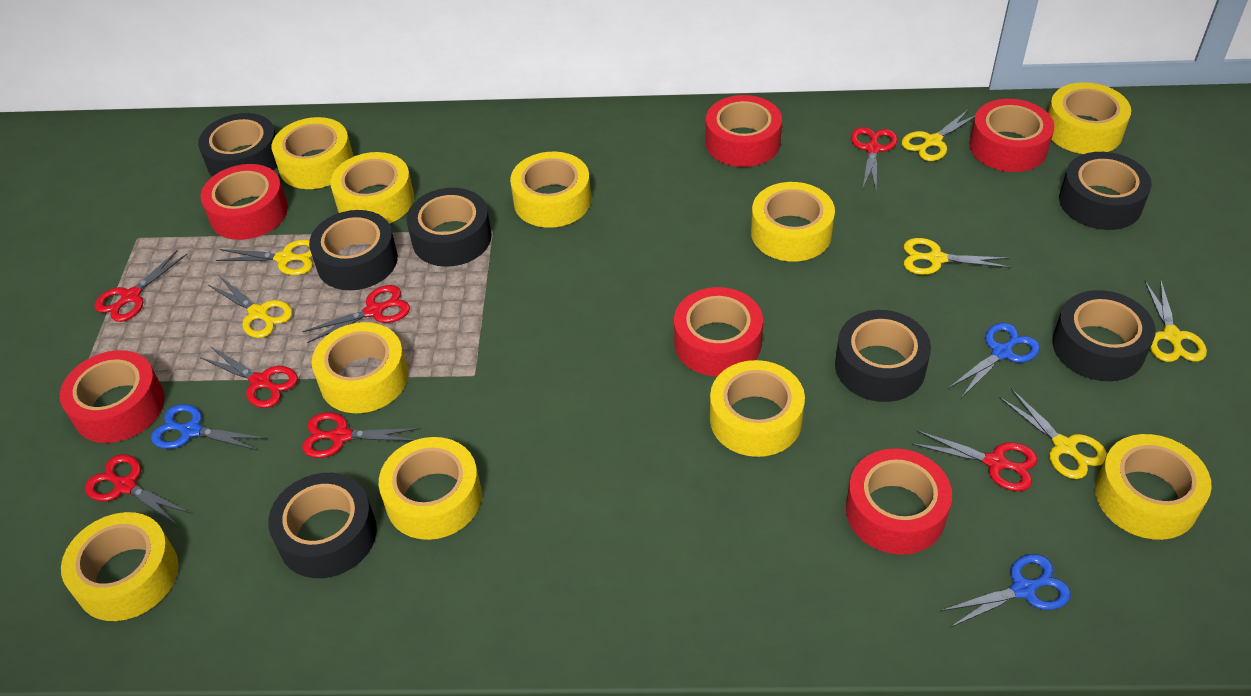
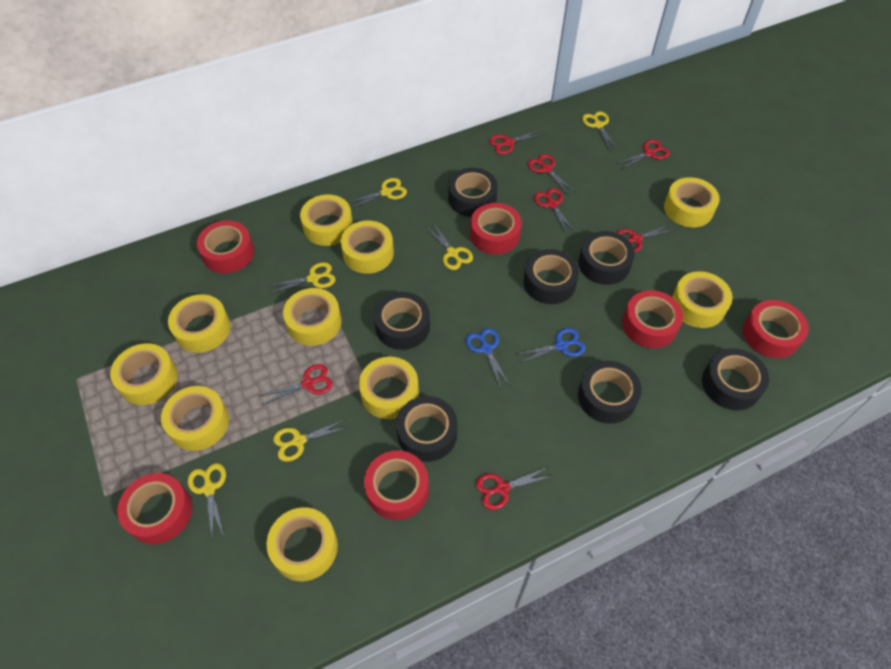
blue scissors: 3 -> 2

